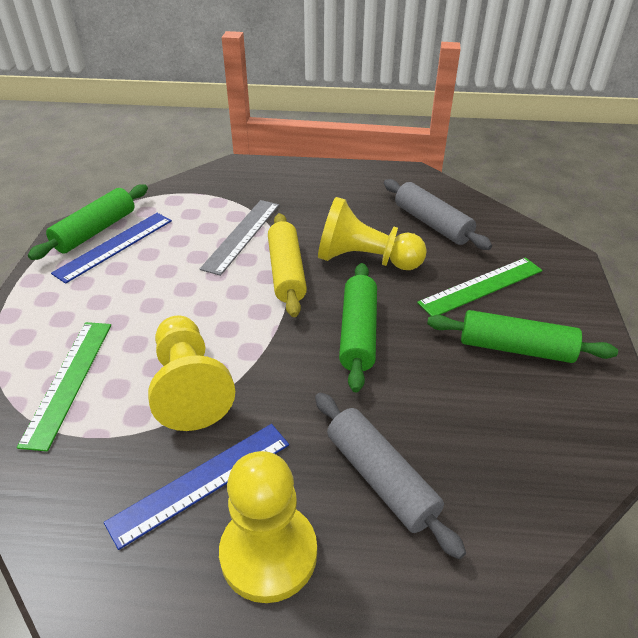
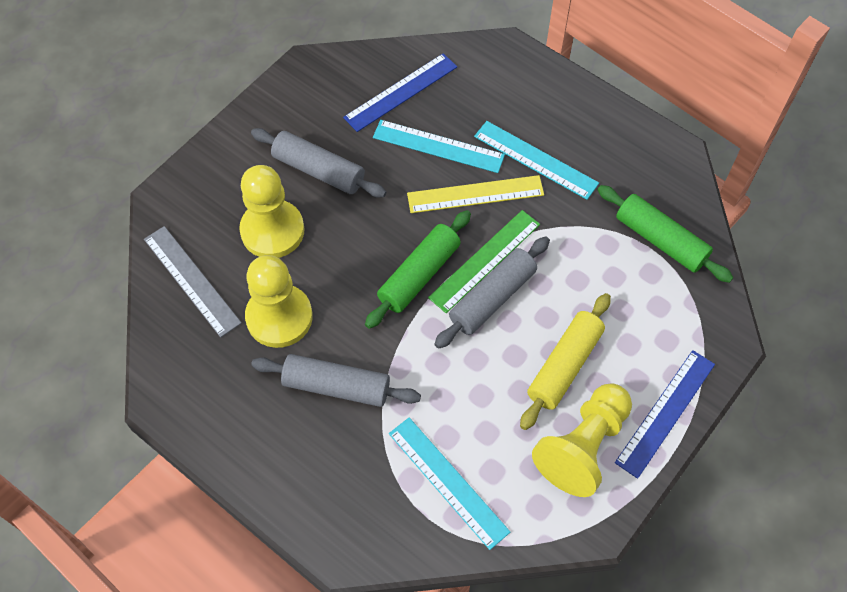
green rolling pin: 3 -> 2
green ruler: 2 -> 1
grey rolling pin: 2 -> 3
turquoise ruler: 0 -> 3
yellow ruler: 0 -> 1

